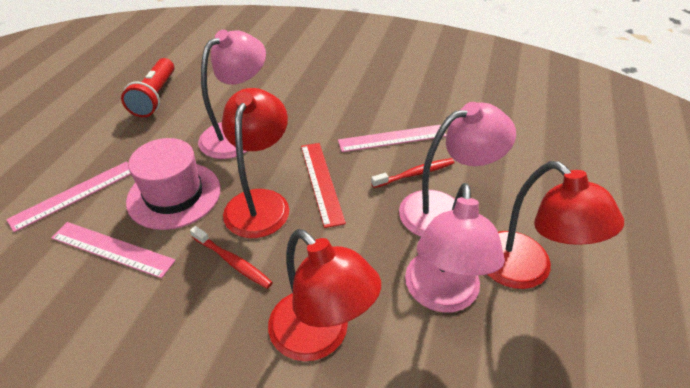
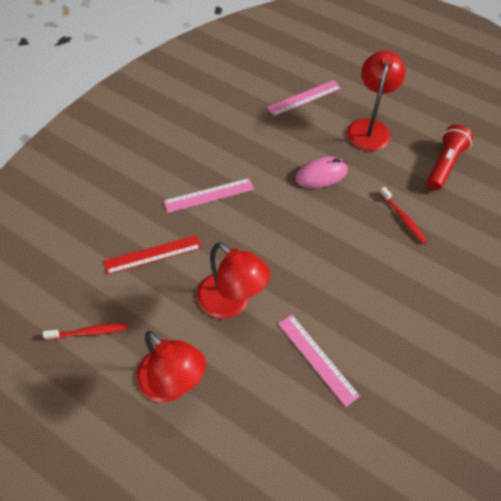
pink hat: 1 -> 0
pink lamp: 3 -> 0
pink mouse: 0 -> 1

